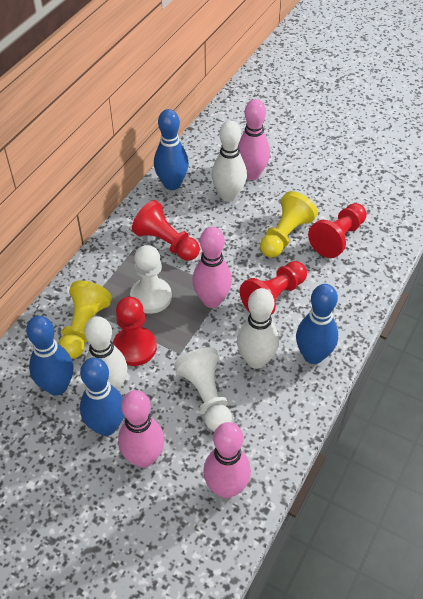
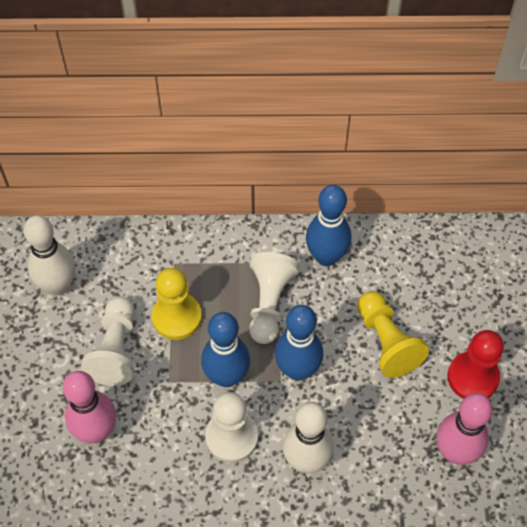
blue bowling pin: 4 -> 3
pink bowling pin: 4 -> 2
red pawn: 4 -> 1
white bowling pin: 3 -> 2
white pawn: 2 -> 3

